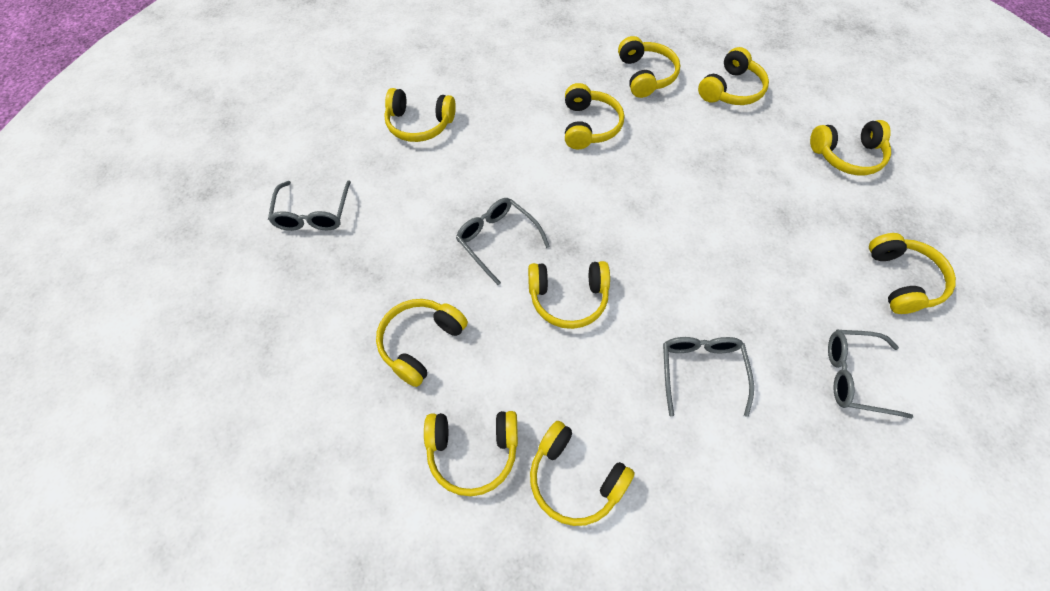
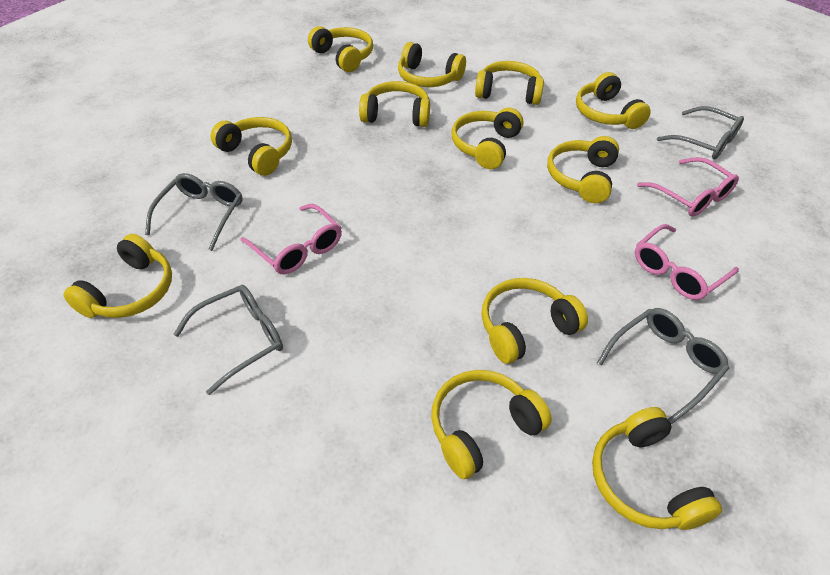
pink glasses: 0 -> 3
yellow headphones: 10 -> 12

